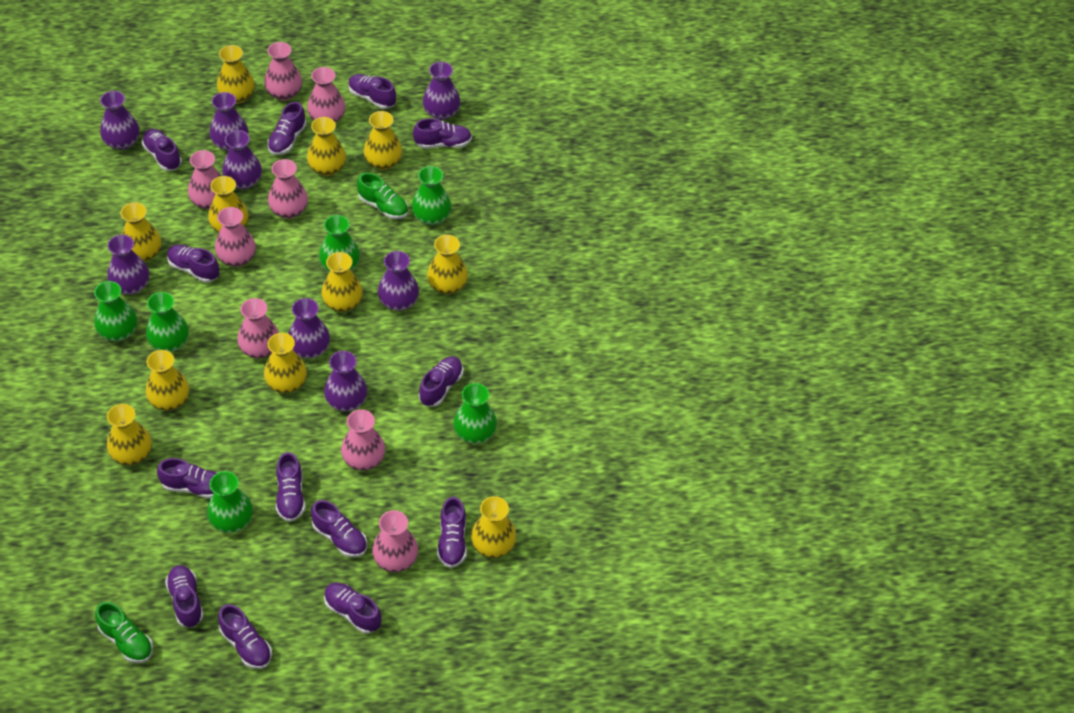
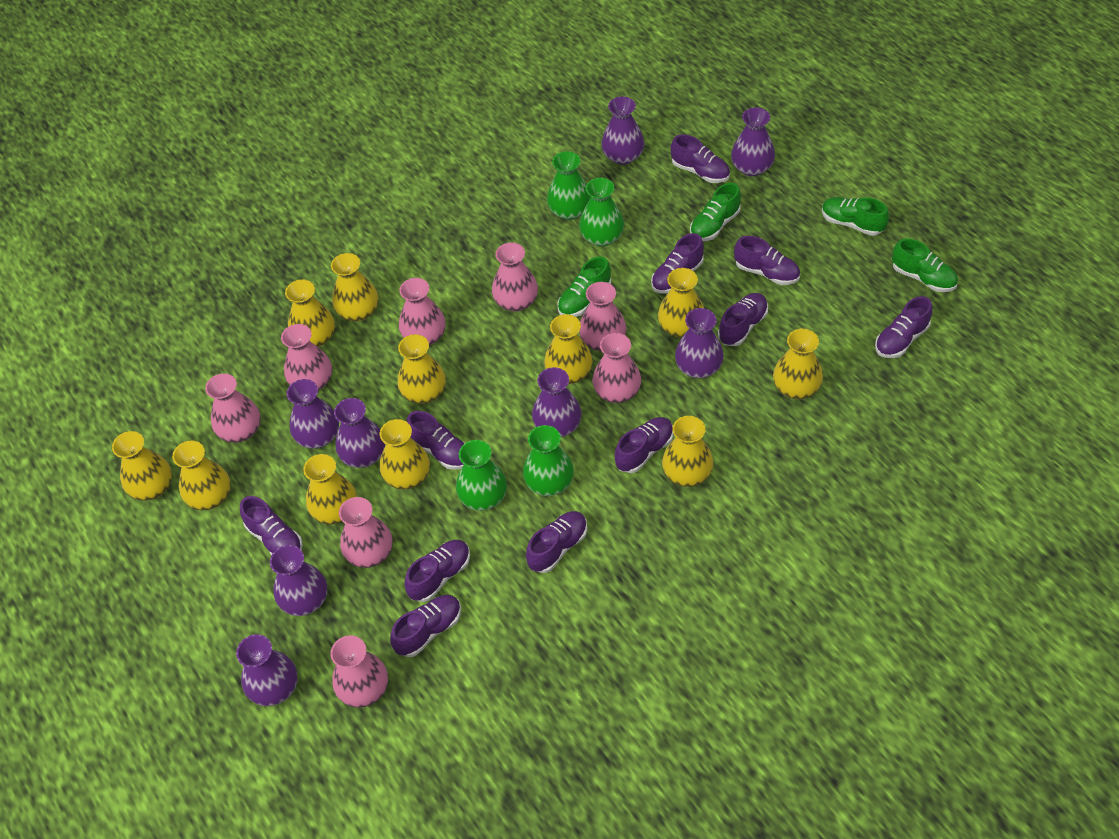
green shoe: 2 -> 4
green vase: 6 -> 4
purple shoe: 13 -> 11

